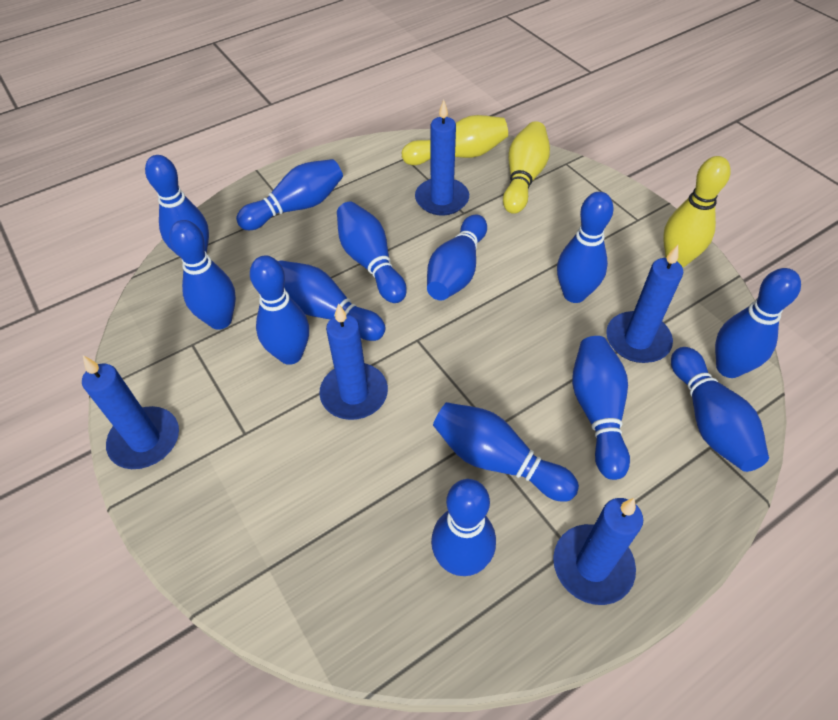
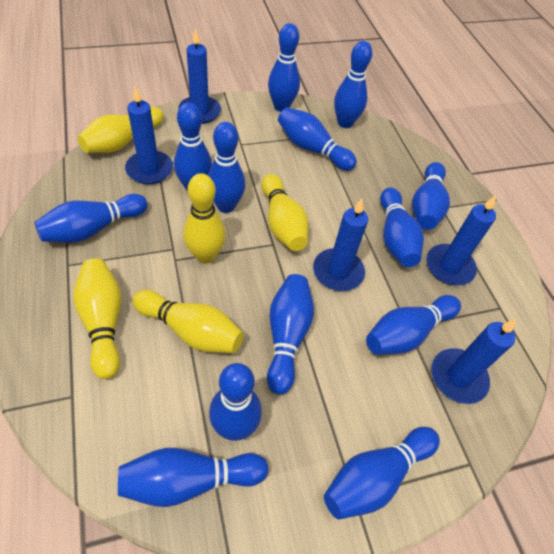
yellow bowling pin: 3 -> 5

